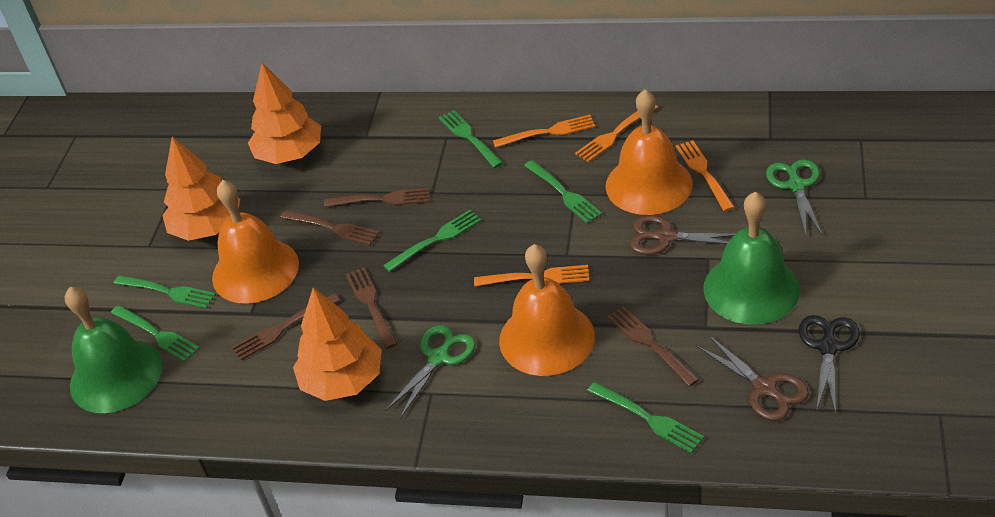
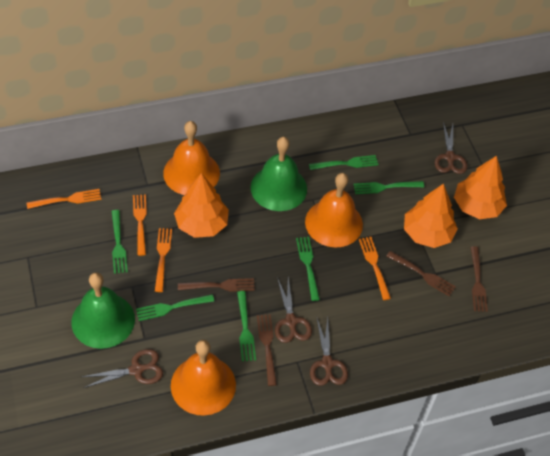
black scissors: 1 -> 0
brown fork: 5 -> 4
brown scissors: 2 -> 4
green scissors: 2 -> 0

